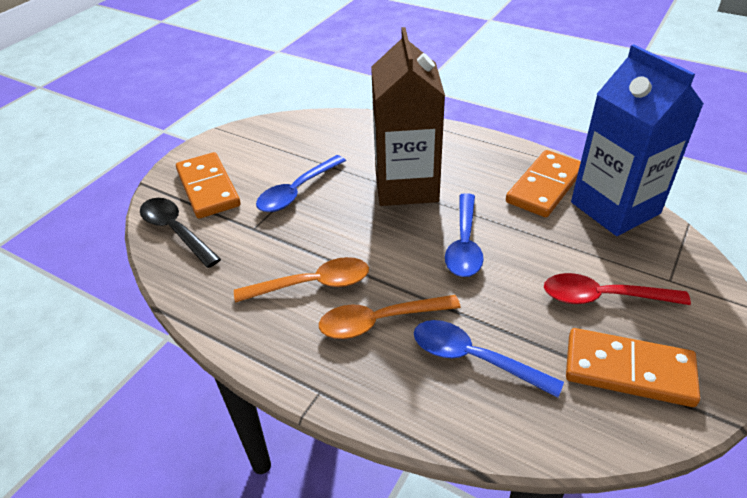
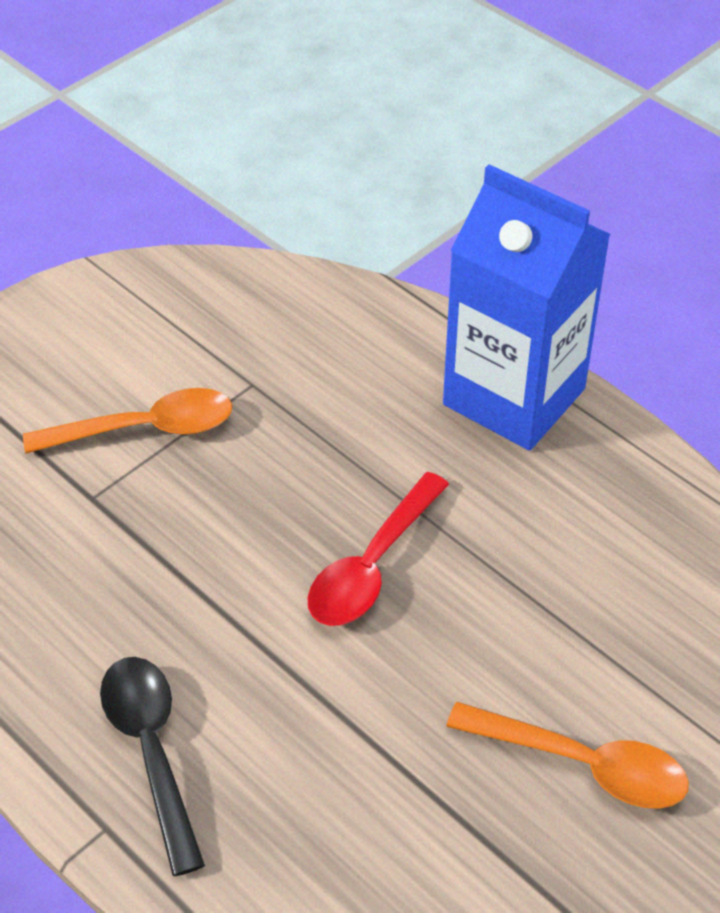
blue spoon: 3 -> 0
brown carton: 1 -> 0
orange domino: 3 -> 0

